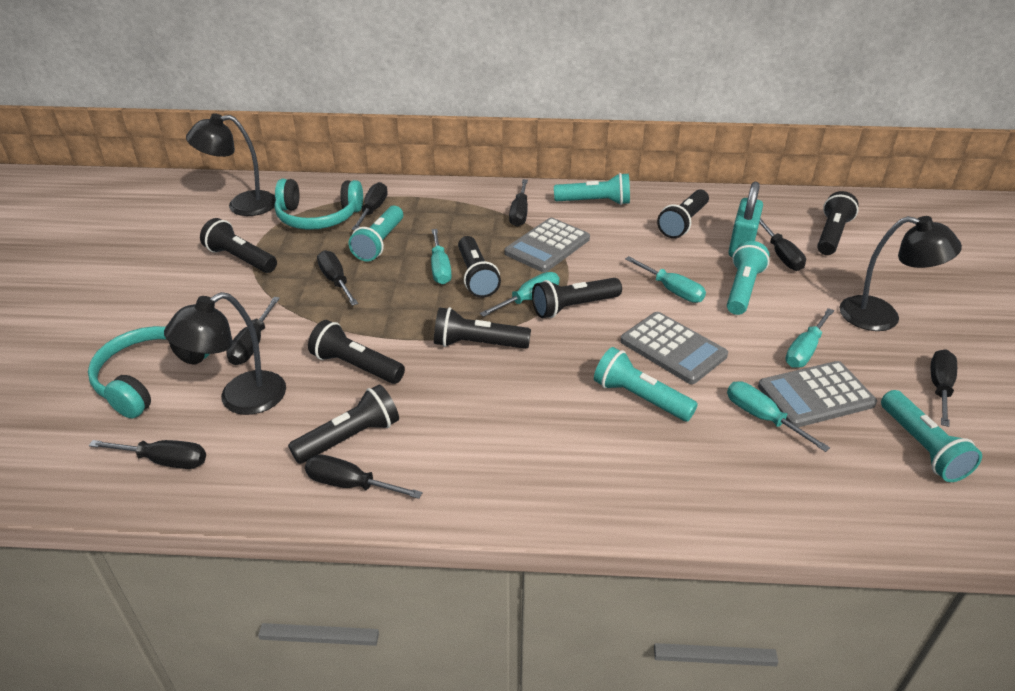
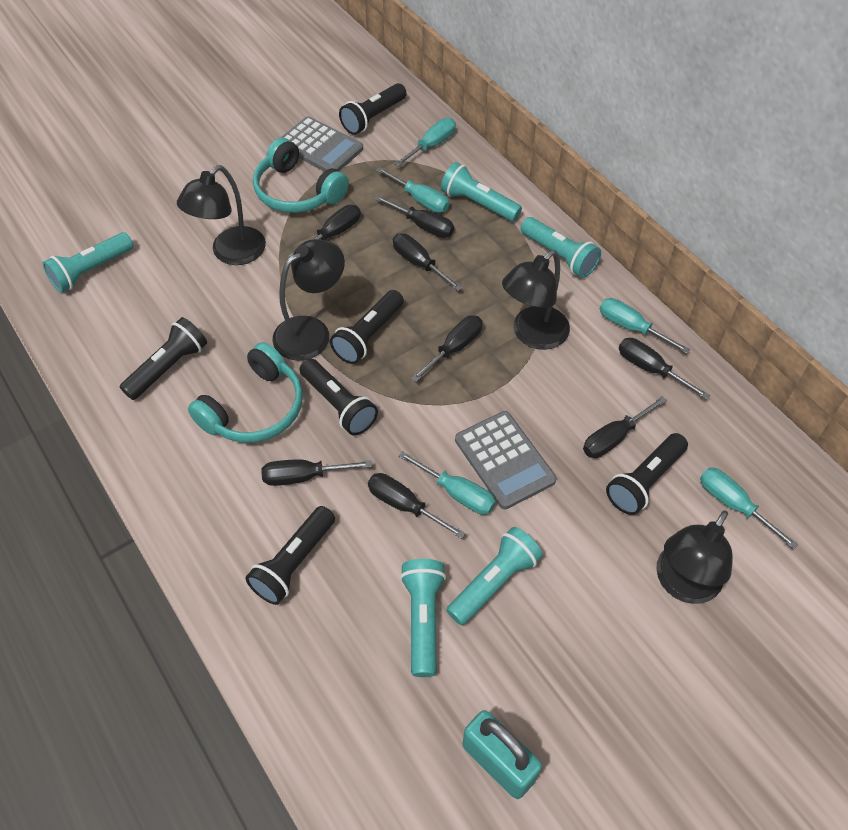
black flashlight: 8 -> 6
black lamp: 3 -> 4
grey calculator: 3 -> 2

